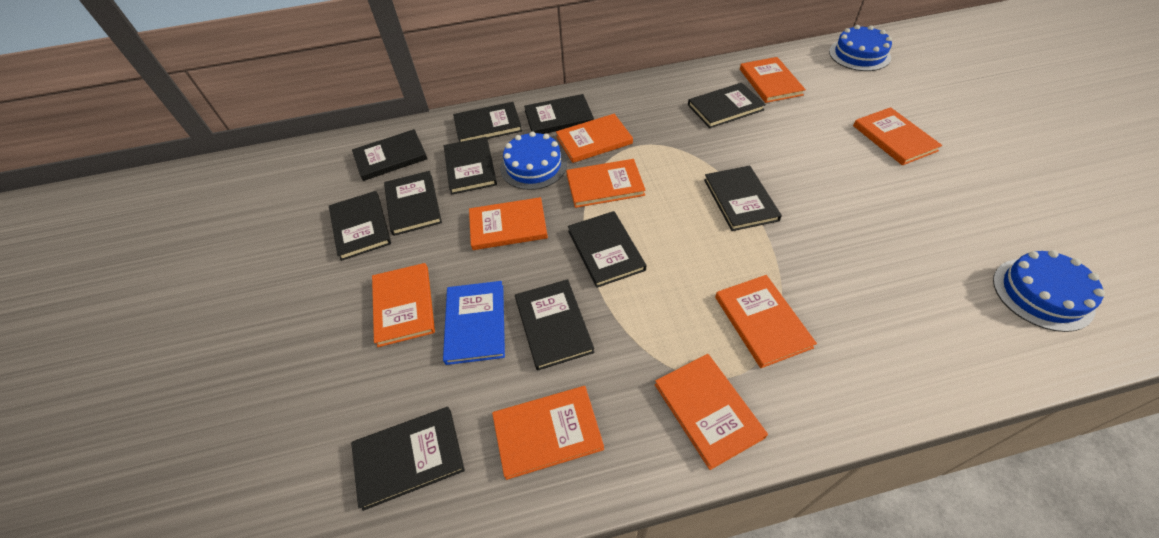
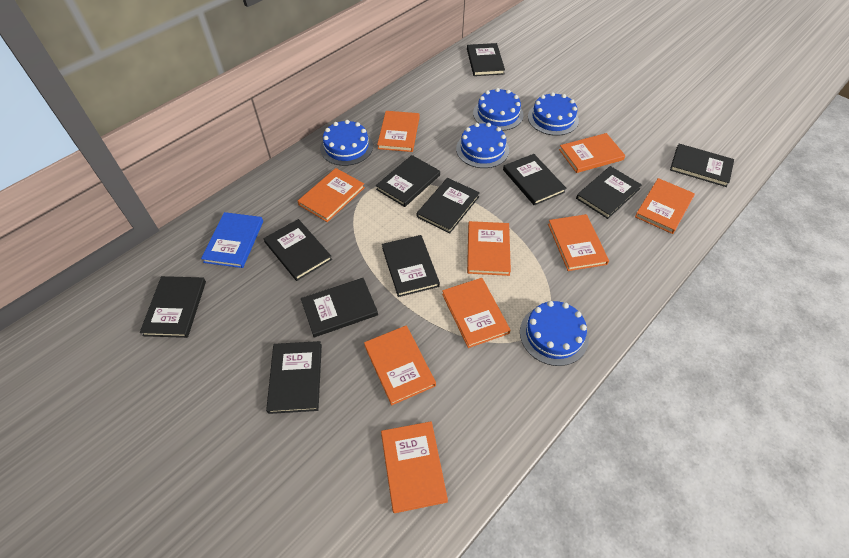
blue cake: 3 -> 5

